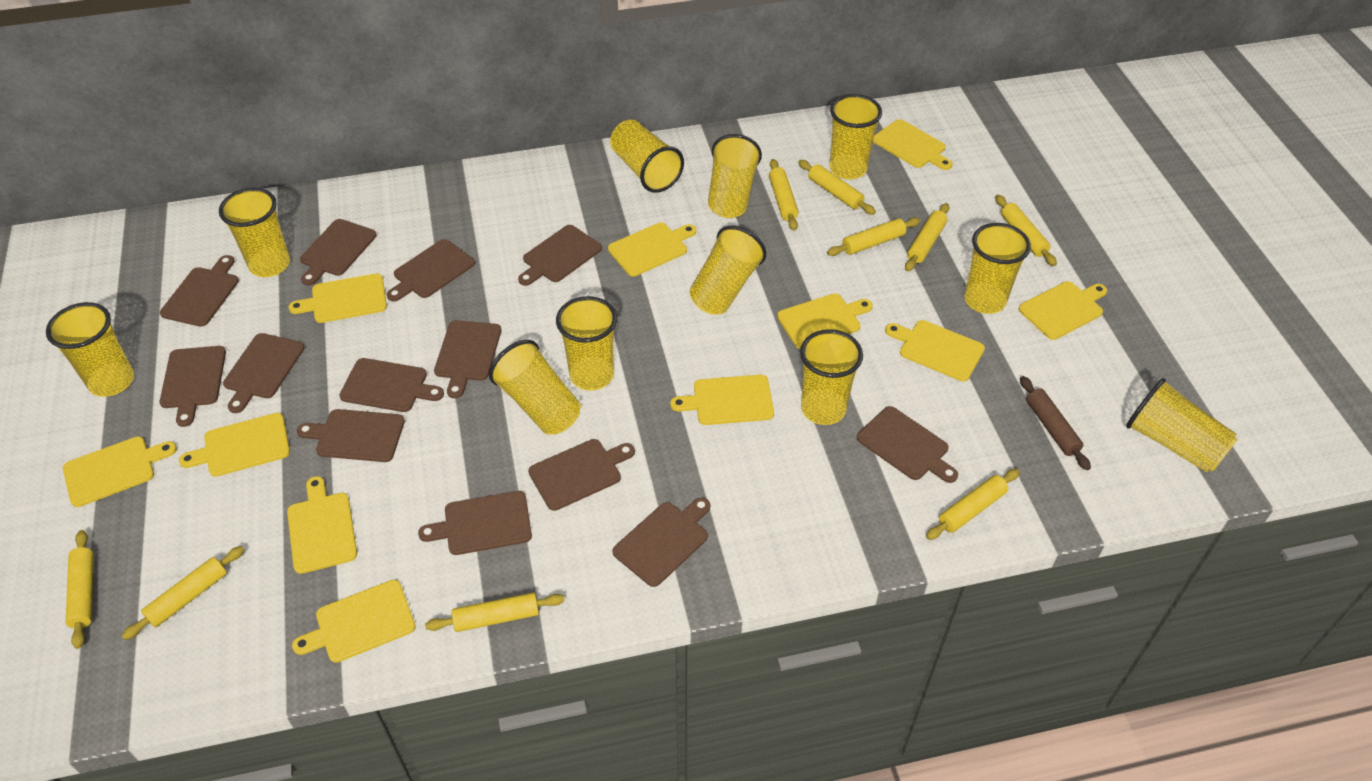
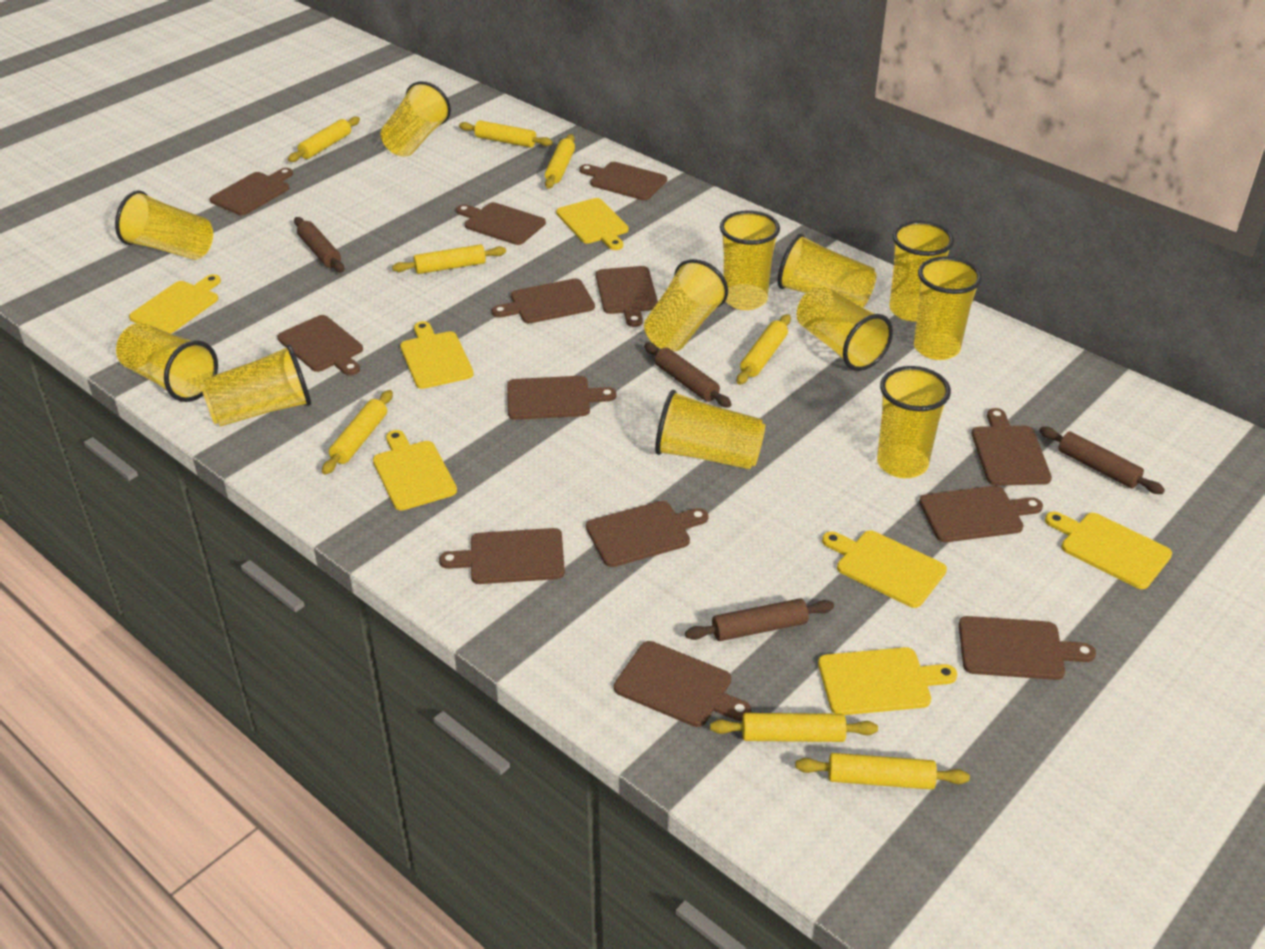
brown rolling pin: 1 -> 4
yellow cup: 11 -> 12
yellow cutting board: 11 -> 7
yellow rolling pin: 9 -> 8

